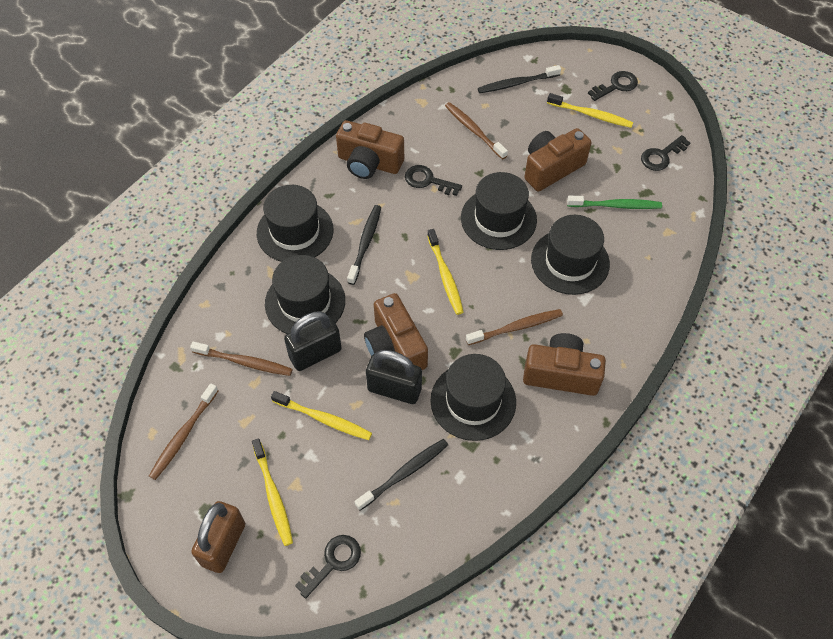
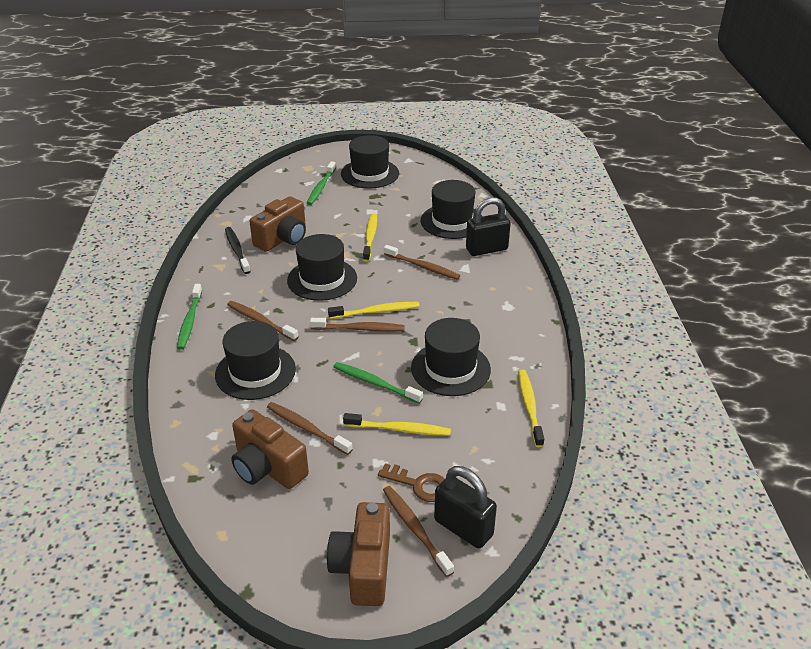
black key: 4 -> 0
black toothbrush: 3 -> 1
brown camera: 4 -> 3
brown key: 0 -> 1
brown padlock: 1 -> 0
brown toothbrush: 4 -> 5
green toothbrush: 1 -> 3

